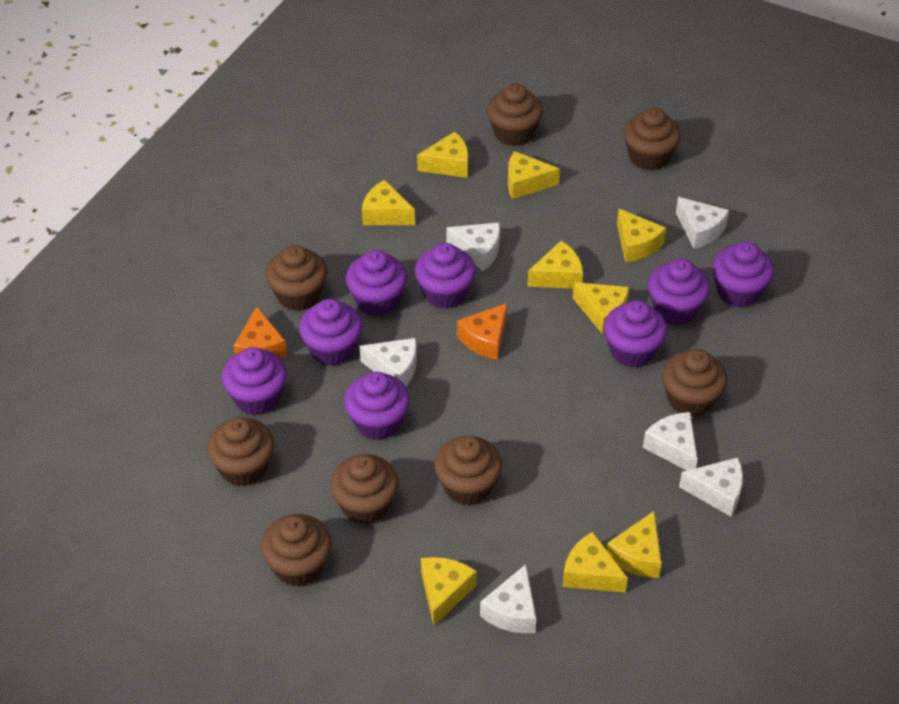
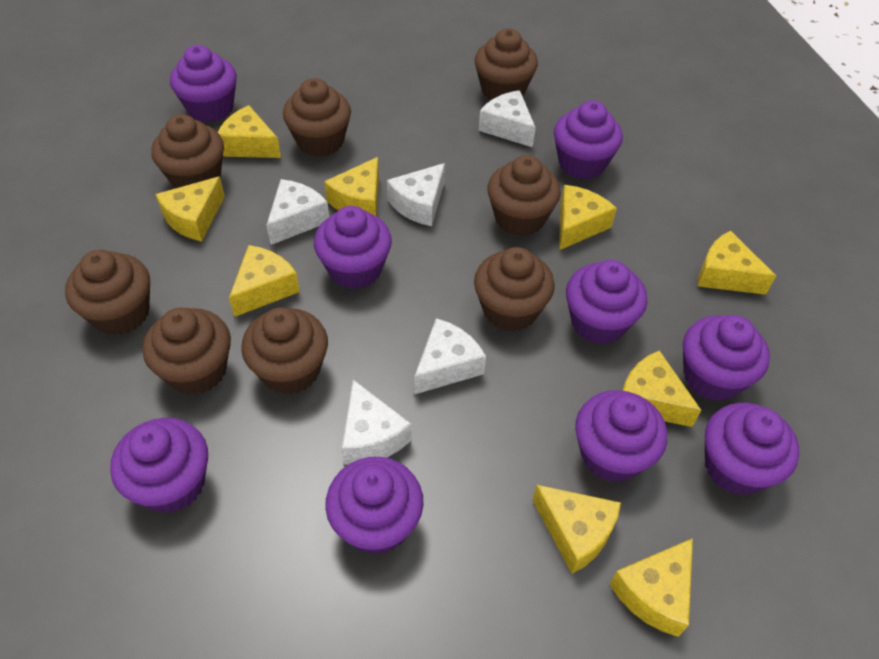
orange cheese: 2 -> 0
purple cupcake: 8 -> 9
white cheese: 6 -> 5

